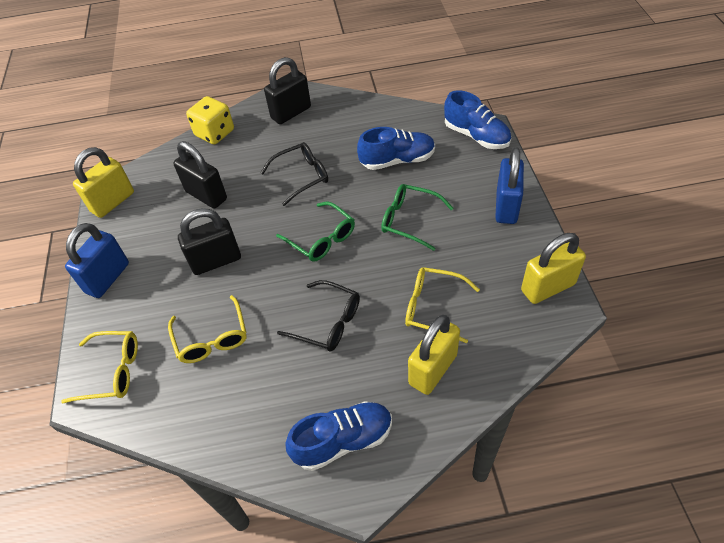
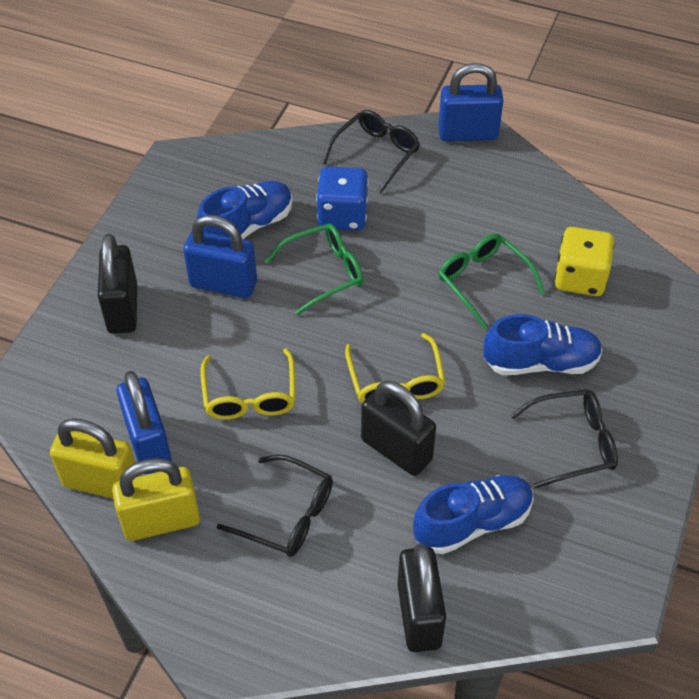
black glasses: 2 -> 3
blue dice: 0 -> 1
blue padlock: 2 -> 3
yellow glasses: 3 -> 2
yellow padlock: 3 -> 2

